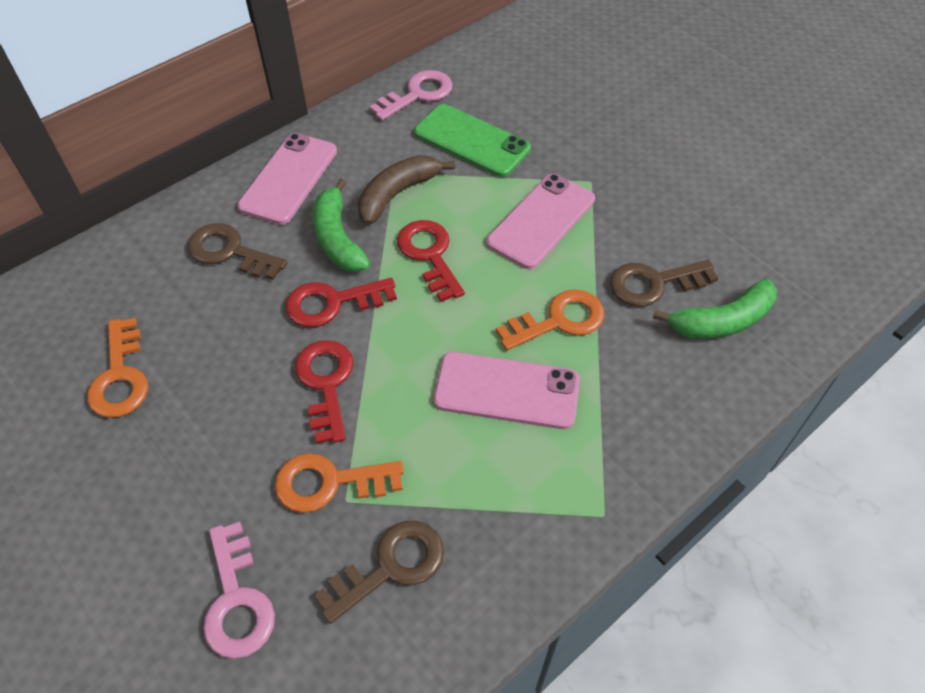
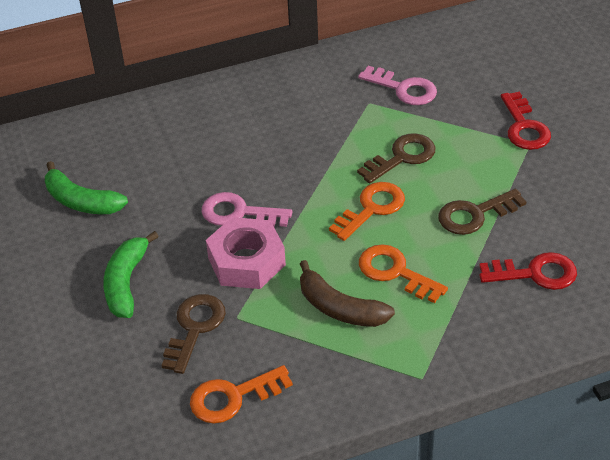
green phone: 1 -> 0
pink nut: 0 -> 1
pink phone: 3 -> 0
red key: 3 -> 2

